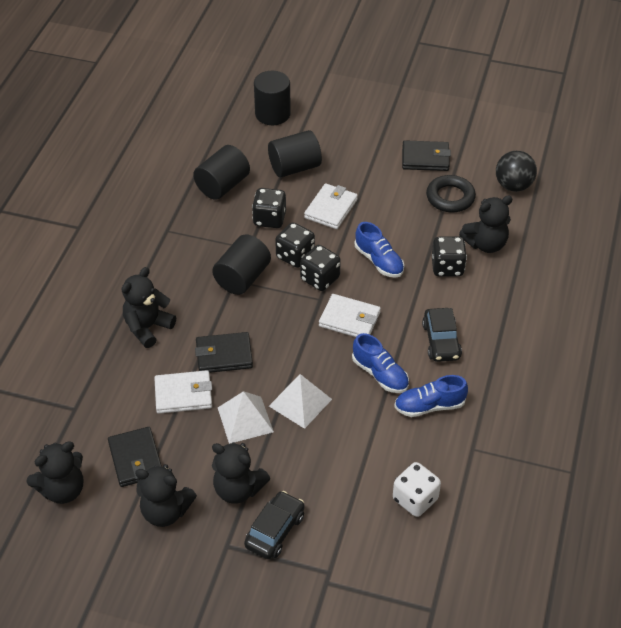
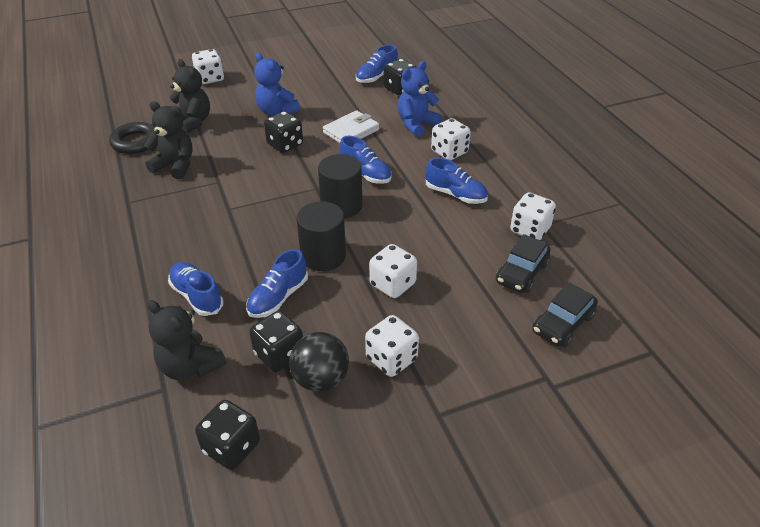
black cylinder: 4 -> 2
black teddy bear: 5 -> 3
black wallet: 3 -> 0
blue shoe: 3 -> 5
blue teddy bear: 0 -> 2
white dice: 1 -> 5
white pyramid: 2 -> 0
white wallet: 3 -> 1

